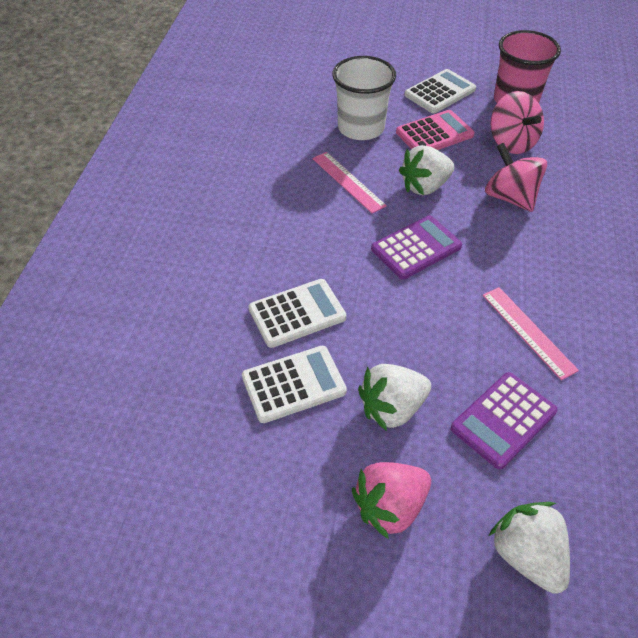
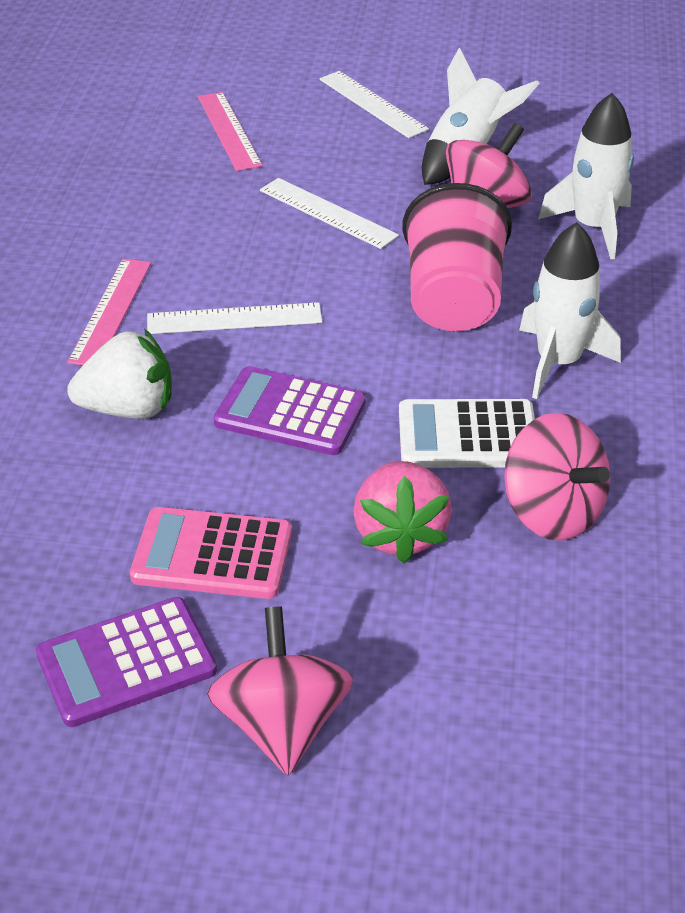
pink spinning top: 2 -> 3
white calculator: 3 -> 1
white cup: 1 -> 0
white rocket: 0 -> 3
white ruler: 0 -> 3
white strawberry: 3 -> 1

